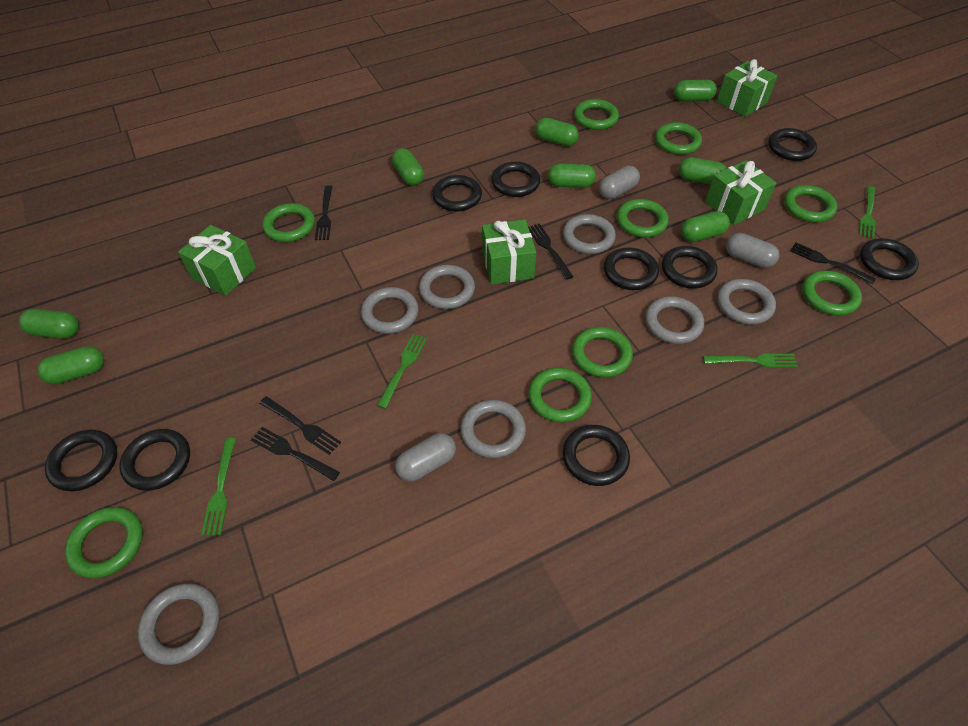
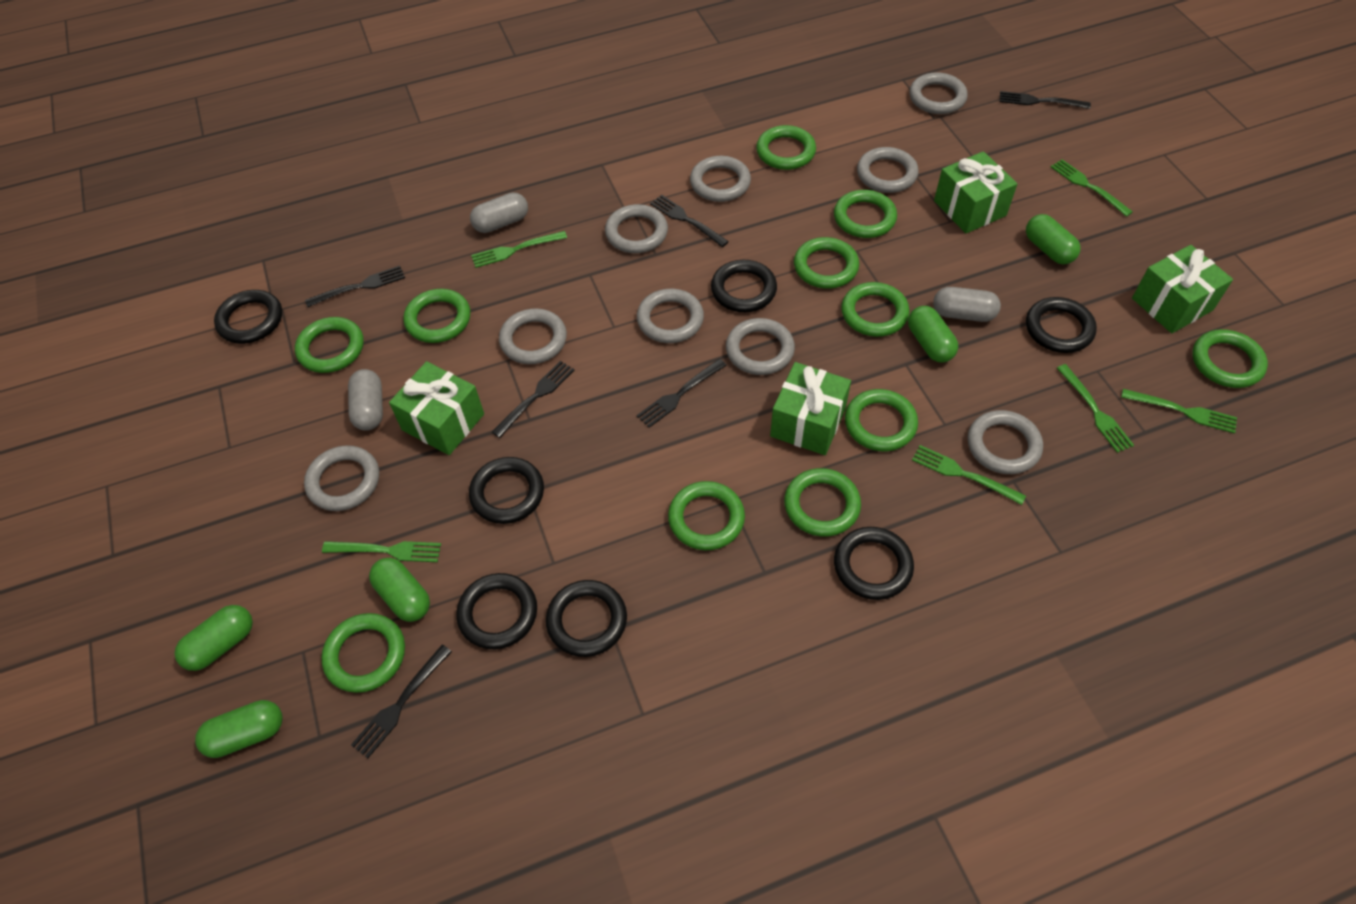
black fork: 5 -> 6
black ring: 9 -> 7
green capsule: 8 -> 5
green fork: 4 -> 6
green ring: 9 -> 11
grey ring: 7 -> 9

